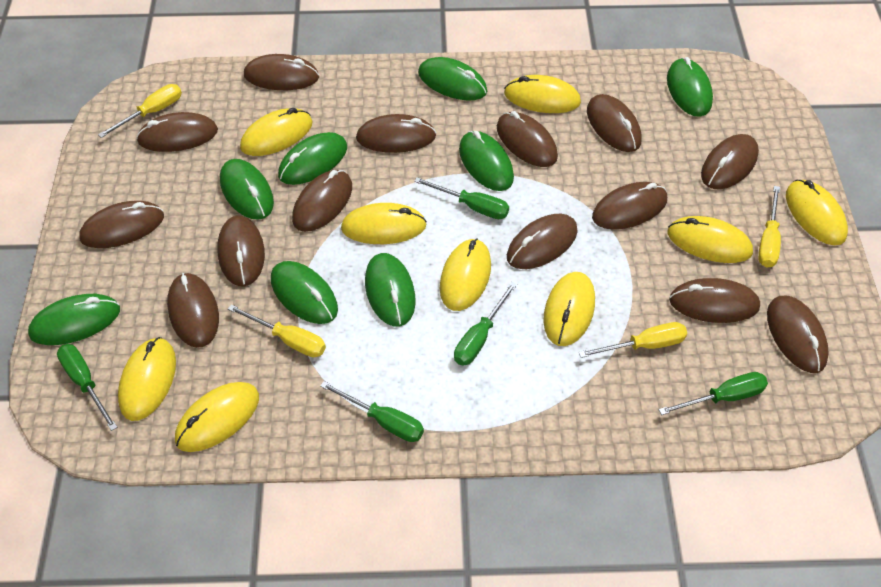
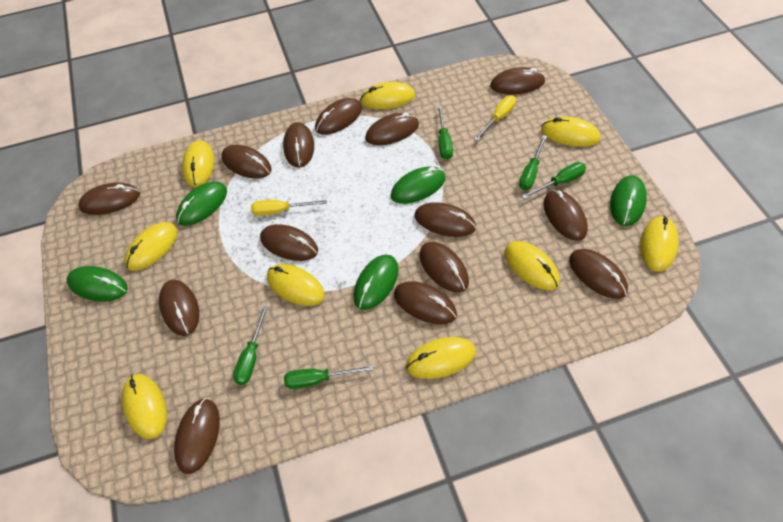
green mouse: 8 -> 5
yellow screwdriver: 4 -> 2

